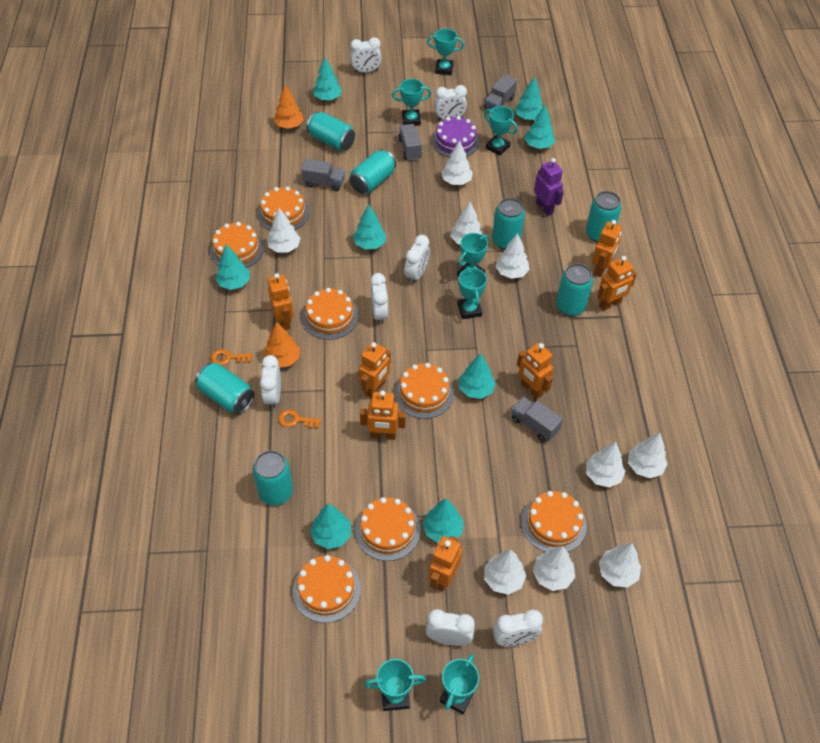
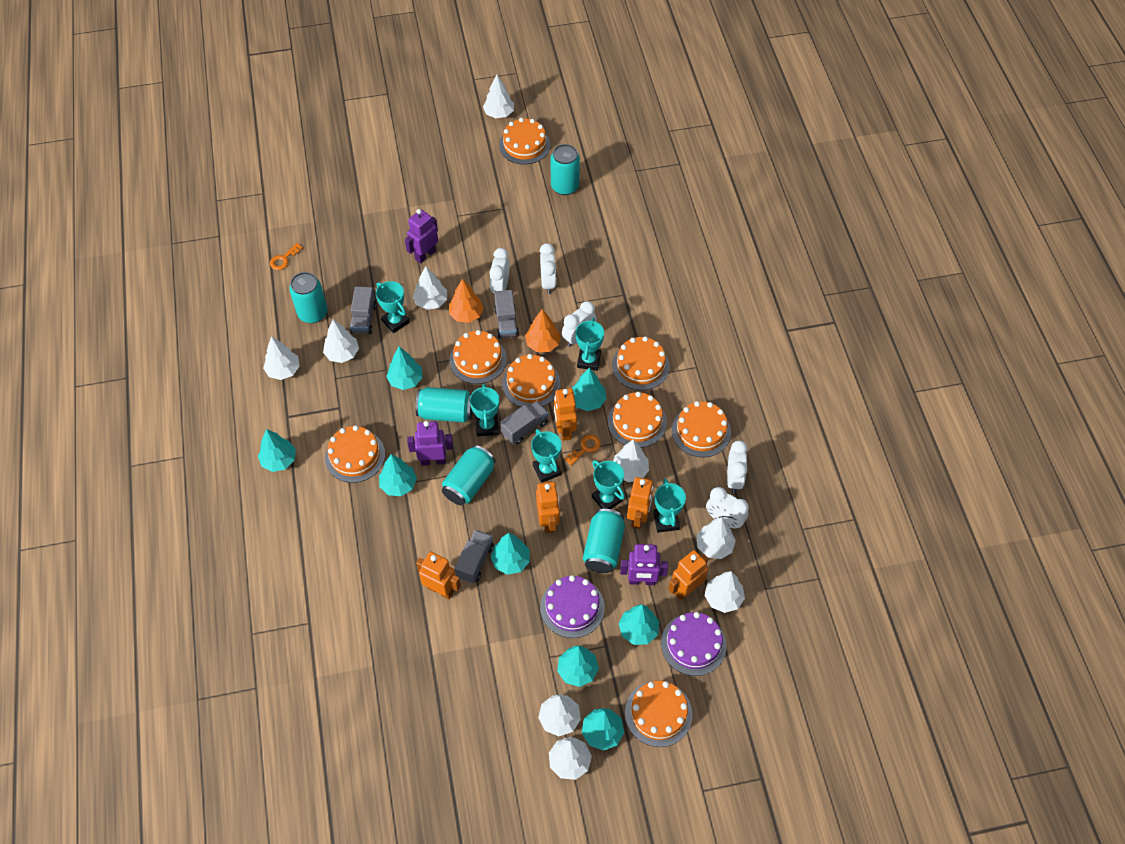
orange cake: 7 -> 8
orange robot: 7 -> 5
purple cake: 1 -> 2
purple robot: 1 -> 3
turquoise can: 7 -> 5
turquoise trophy: 7 -> 6
white clock: 7 -> 5

